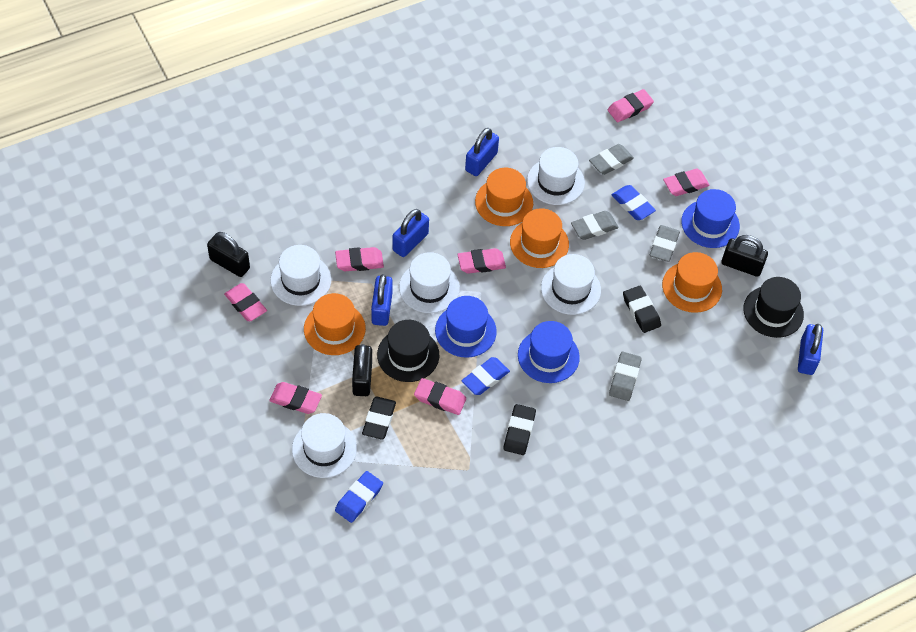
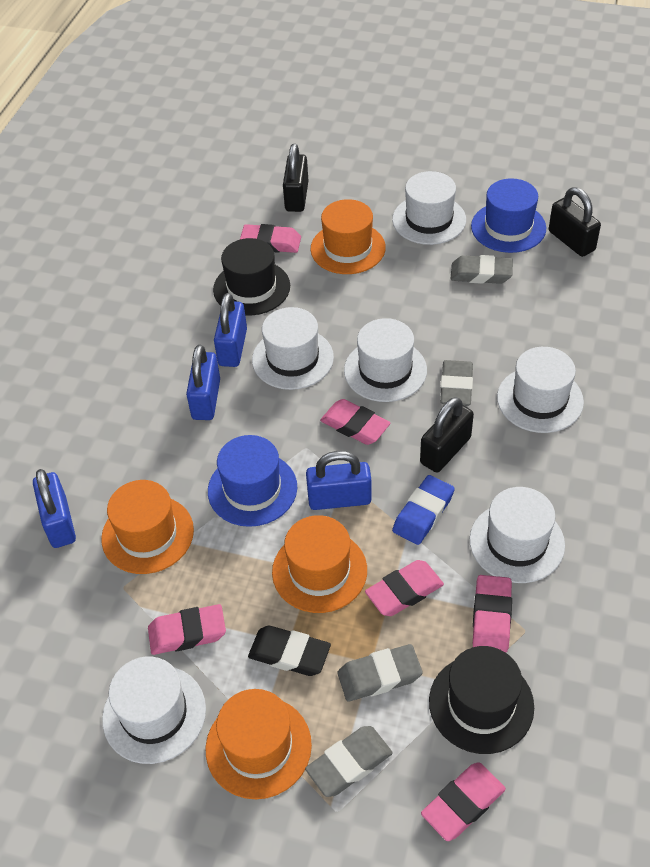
black eraser: 3 -> 1
blue eraser: 3 -> 1
blue hat: 3 -> 2
pink eraser: 7 -> 6
white hat: 5 -> 6

